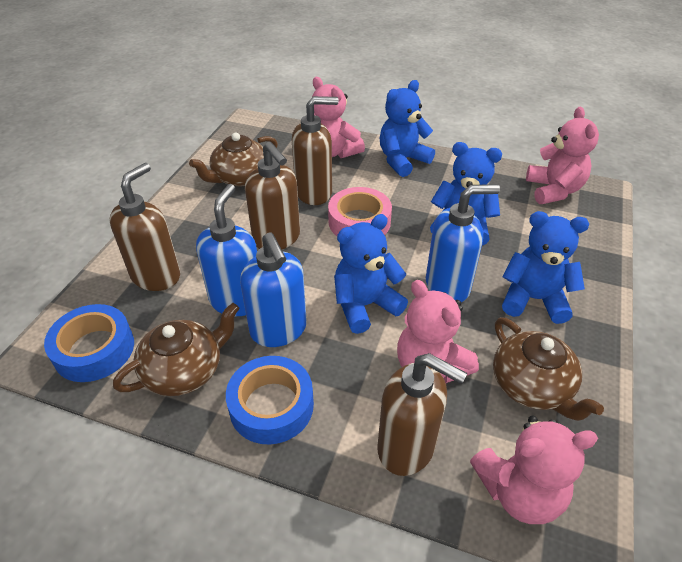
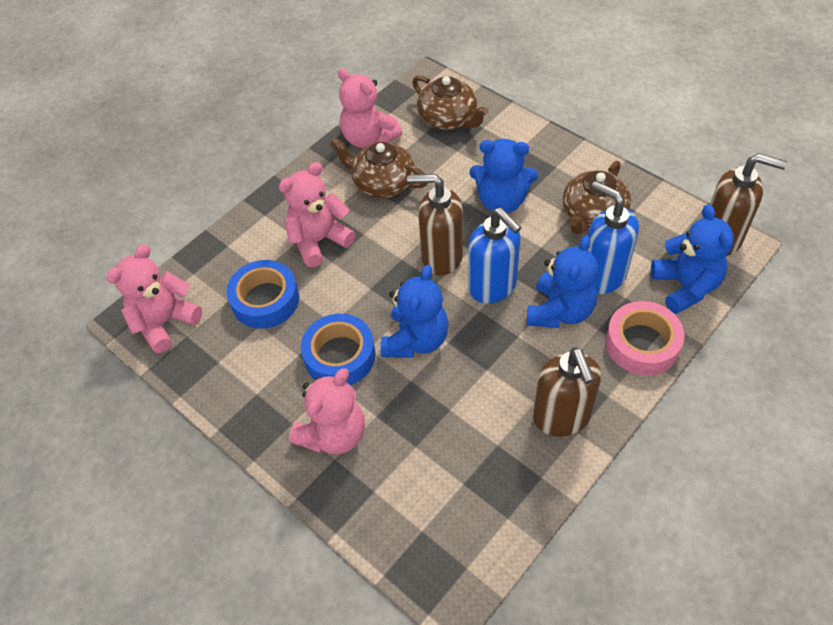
blue soap dispenser: 3 -> 2
brown soap dispenser: 4 -> 3

